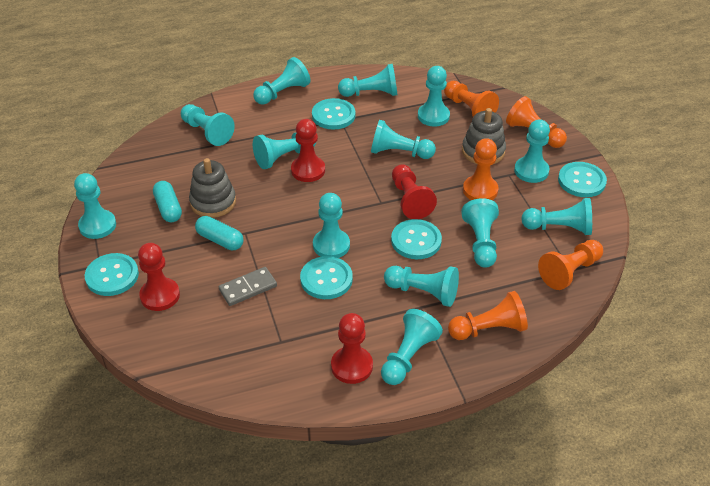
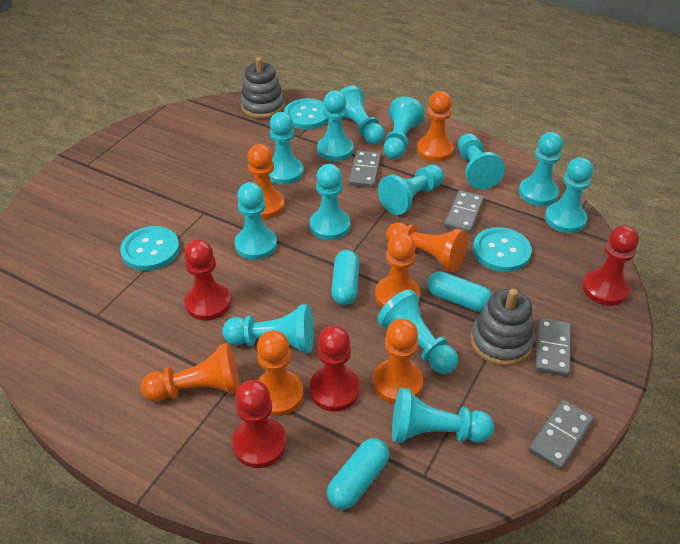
grey domino: 1 -> 4
orange pawn: 5 -> 7
turquoise button: 5 -> 3
turquoise capsule: 2 -> 3

